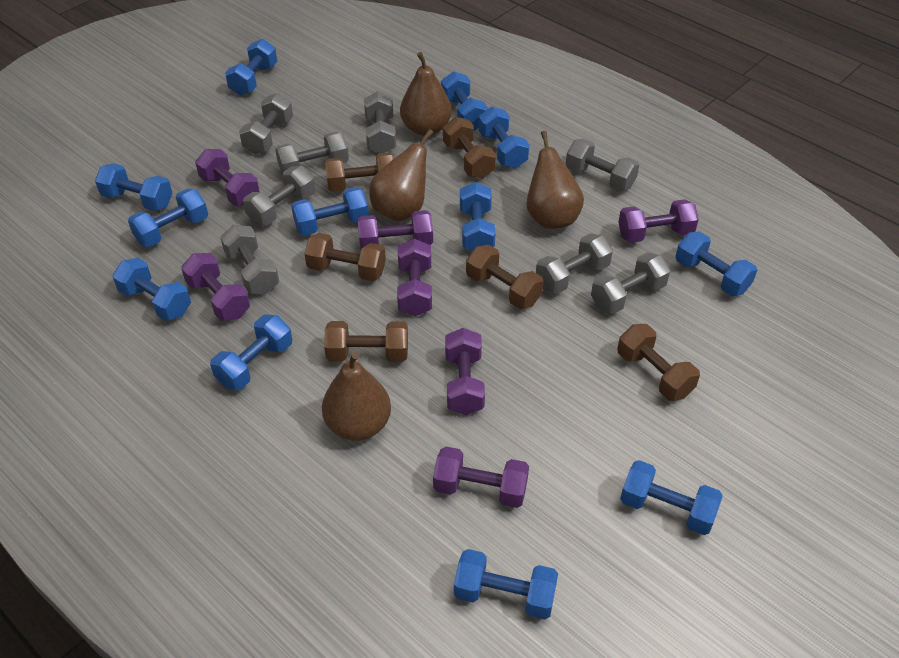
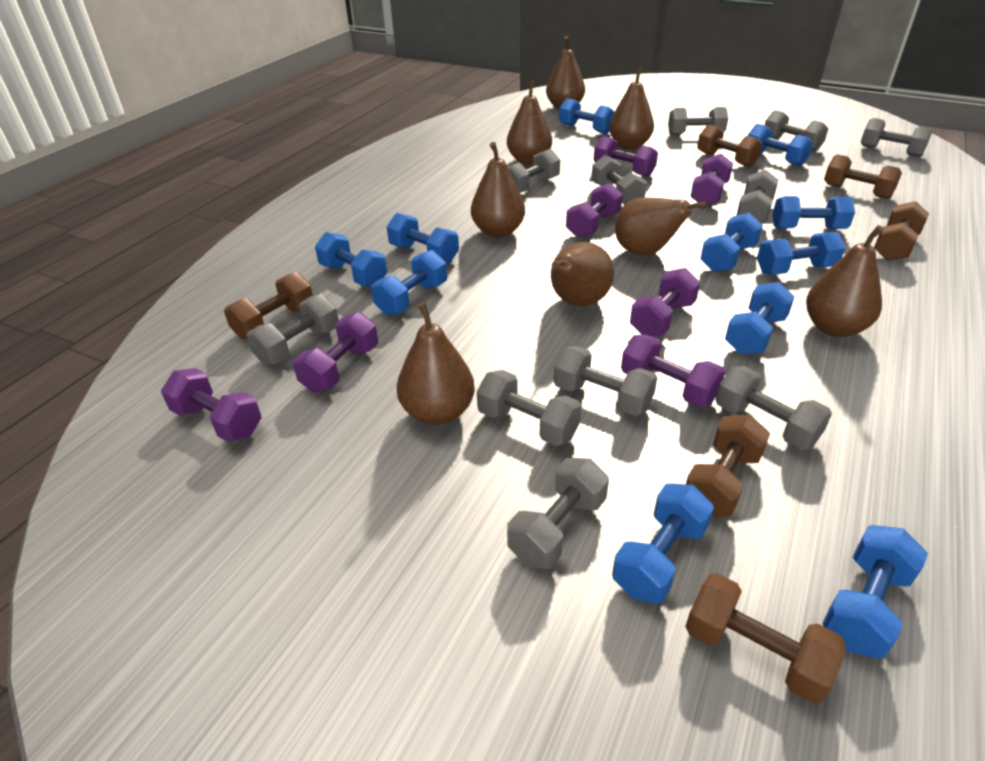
blue dumbbell: 12 -> 11
brown pear: 4 -> 8
grey dumbbell: 8 -> 11

